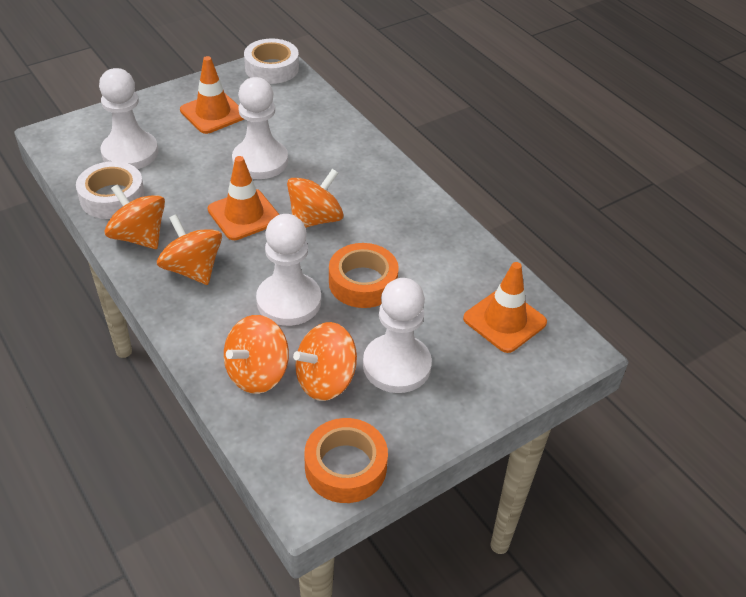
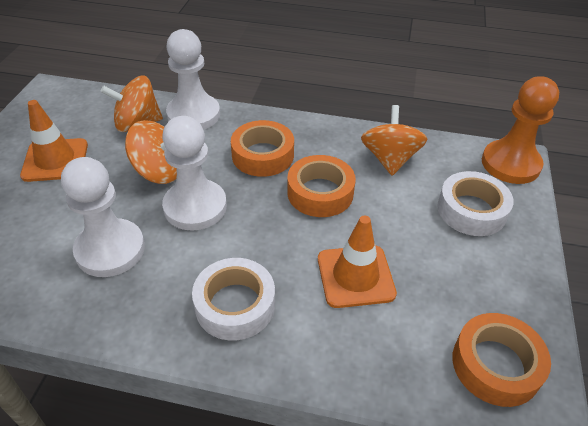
orange pawn: 0 -> 1
orange spinning top: 5 -> 3
orange tape: 2 -> 3
orange traffic cone: 3 -> 2
white pawn: 4 -> 3

